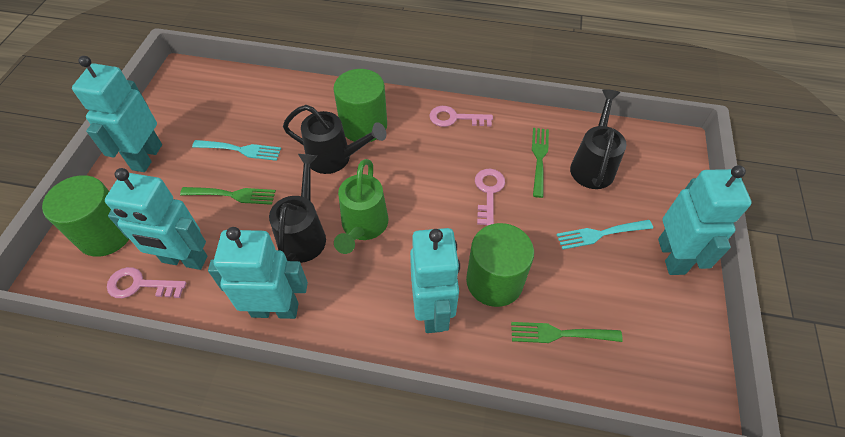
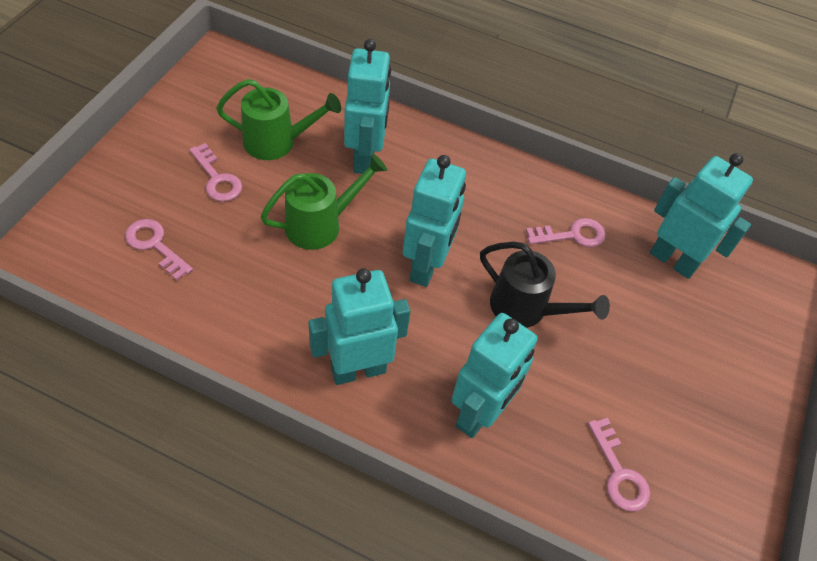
black watering can: 3 -> 1
green cylinder: 3 -> 0
green fork: 3 -> 0
green watering can: 1 -> 2
pink key: 3 -> 4
turquoise fork: 2 -> 0

